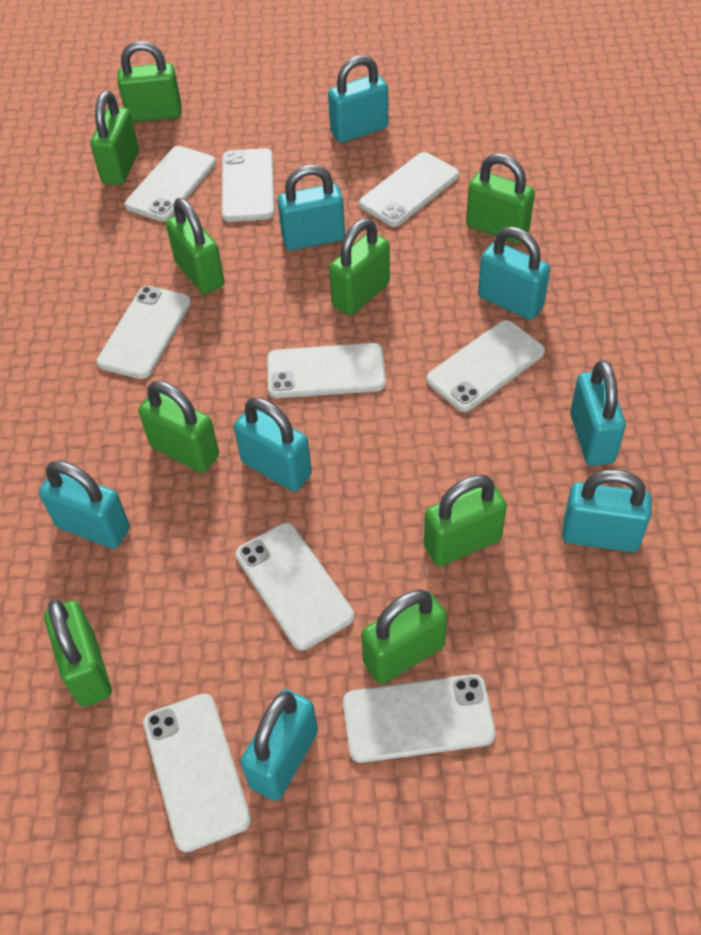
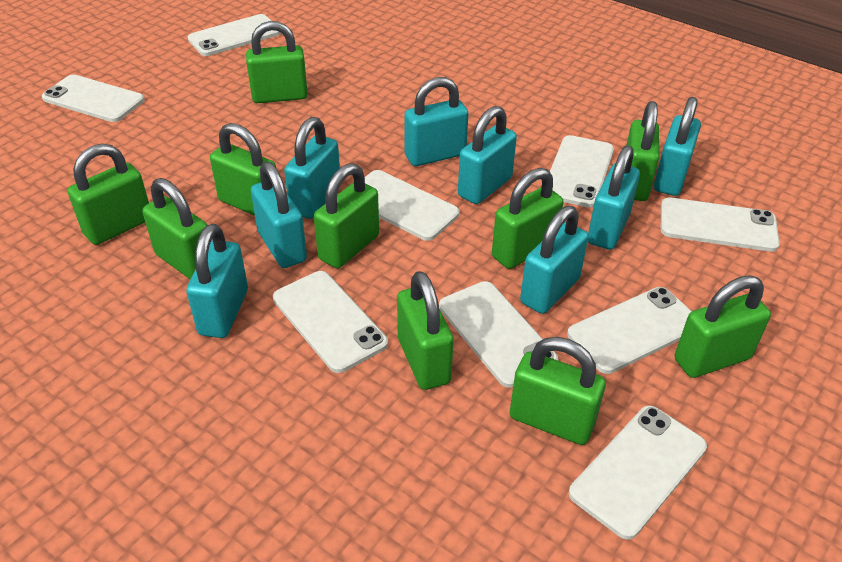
green padlock: 9 -> 10

